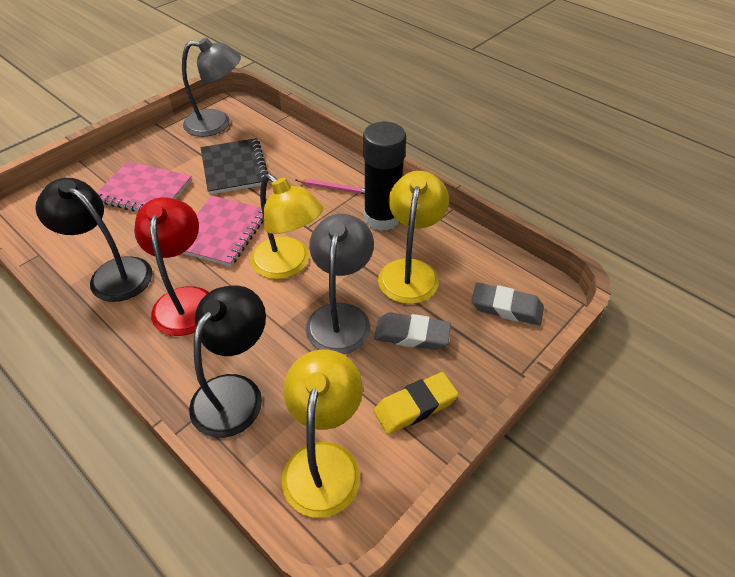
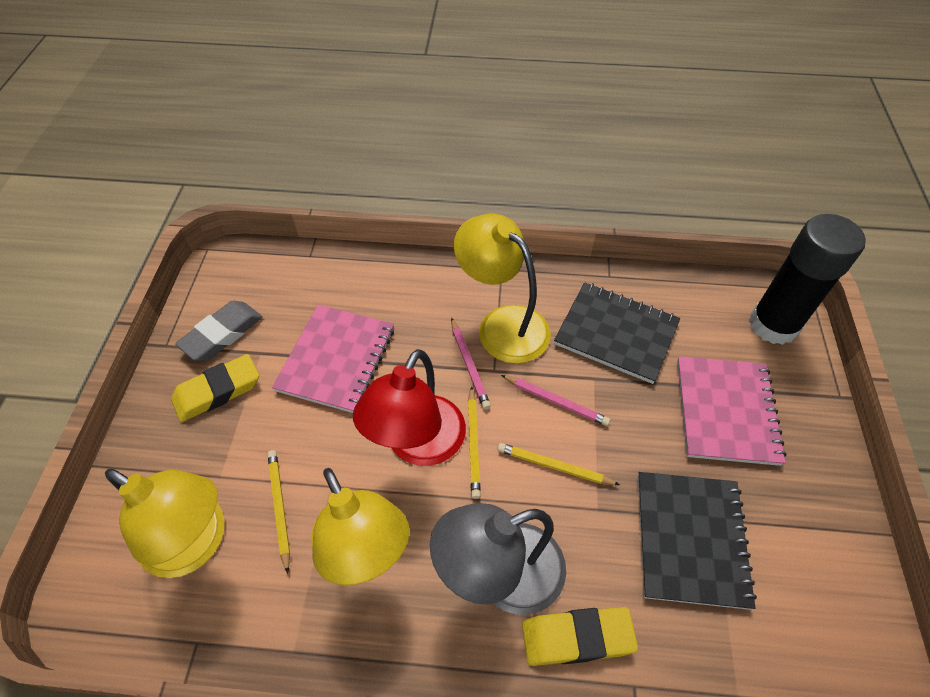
black lamp: 2 -> 0
black notebook: 1 -> 2
grey eraser: 2 -> 1
grey lamp: 2 -> 1
pink pencil: 1 -> 2
yellow eraser: 1 -> 2
yellow pencil: 0 -> 3

